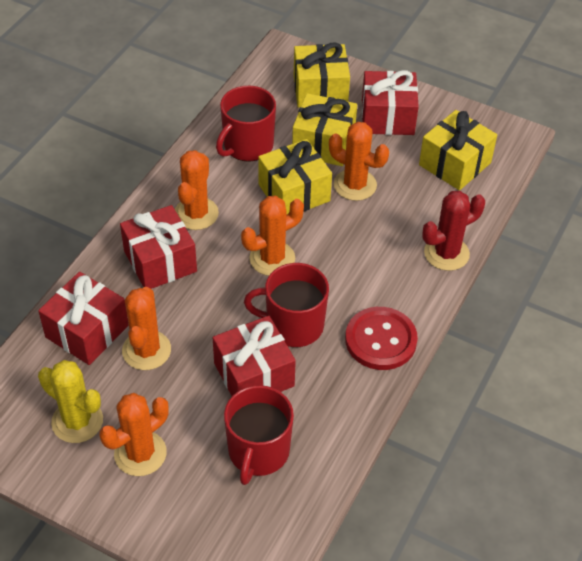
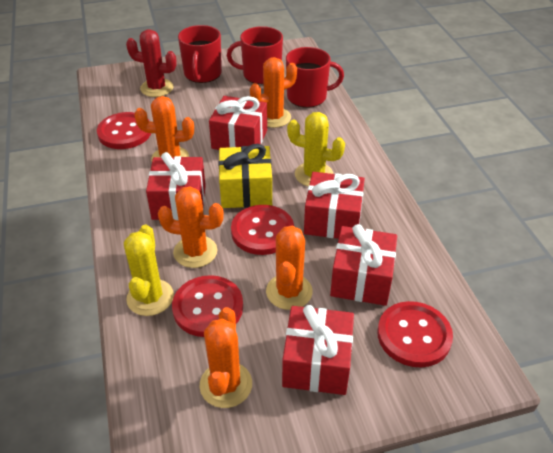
red button: 1 -> 4
red gift: 4 -> 5
yellow cactus: 1 -> 2
yellow gift: 4 -> 1

